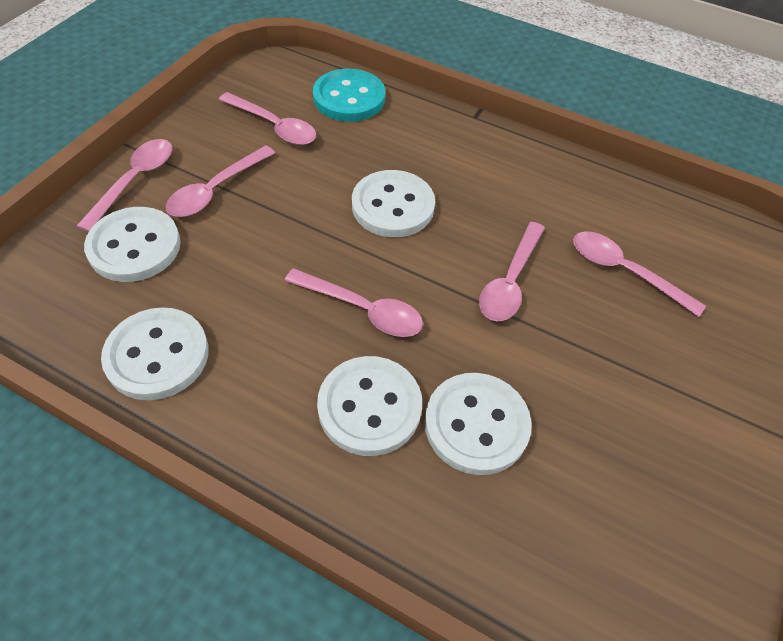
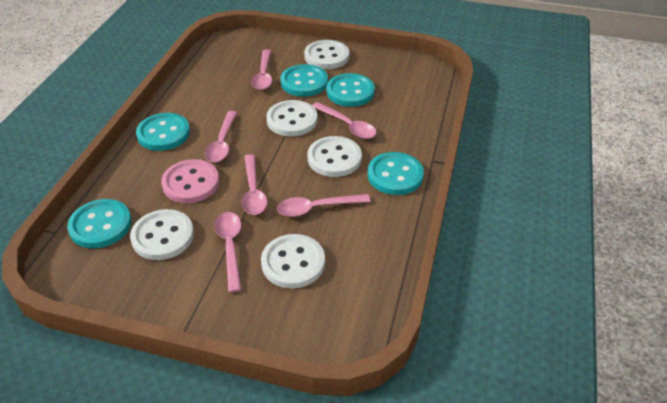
pink button: 0 -> 1
turquoise button: 1 -> 5

